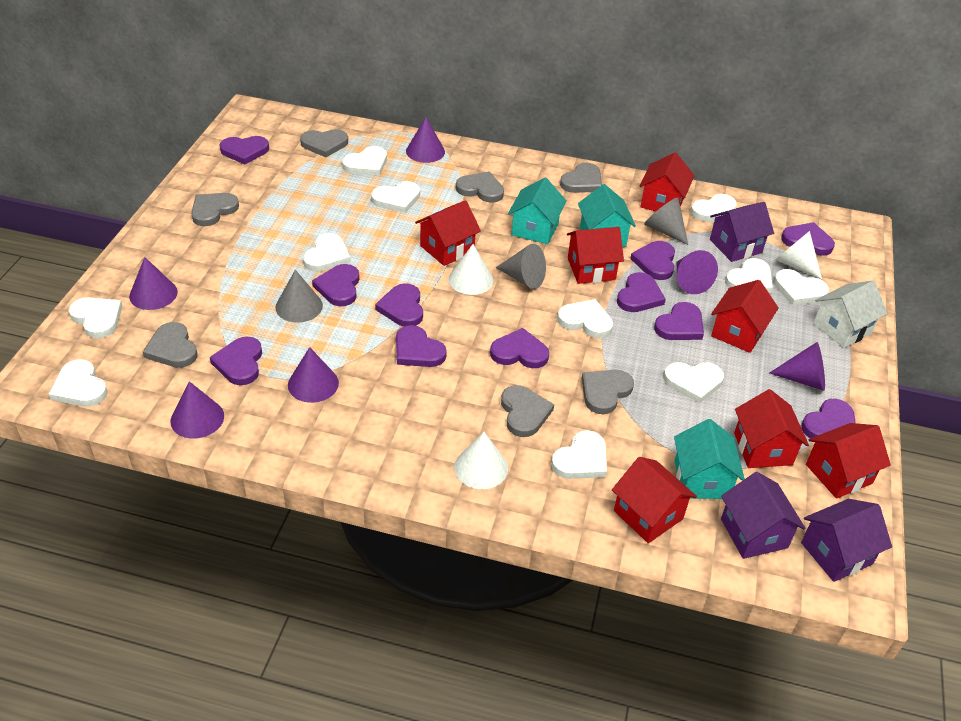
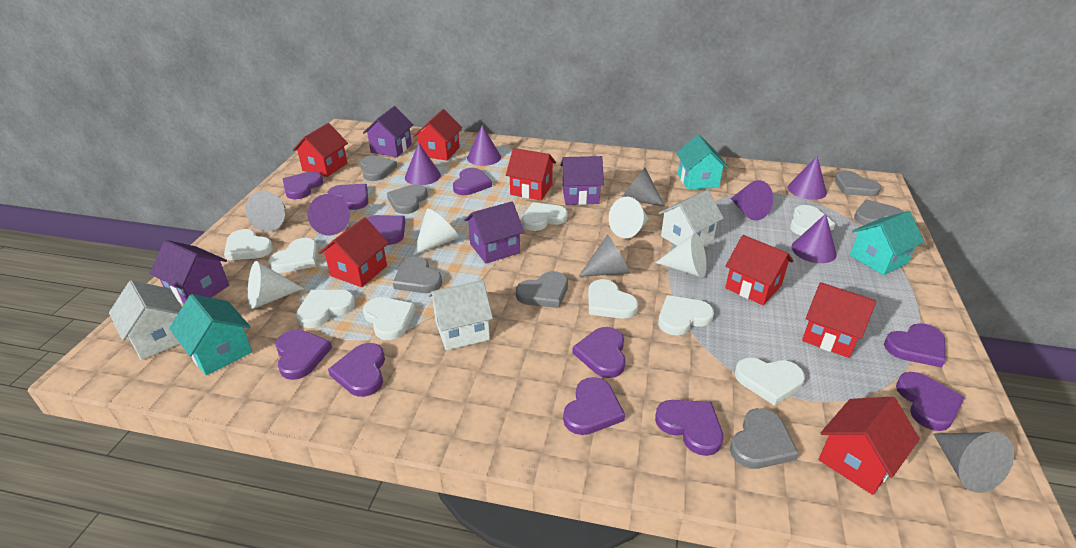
grey cone: 3 -> 4
purple house: 3 -> 4
white cone: 3 -> 4
white heart: 11 -> 9
white house: 1 -> 3

